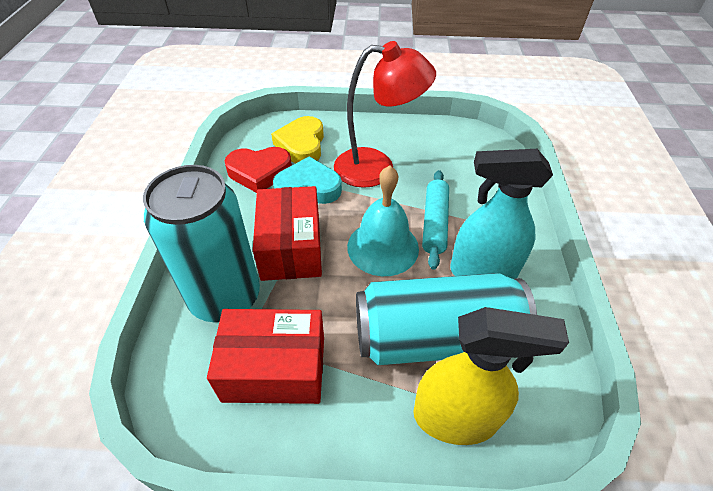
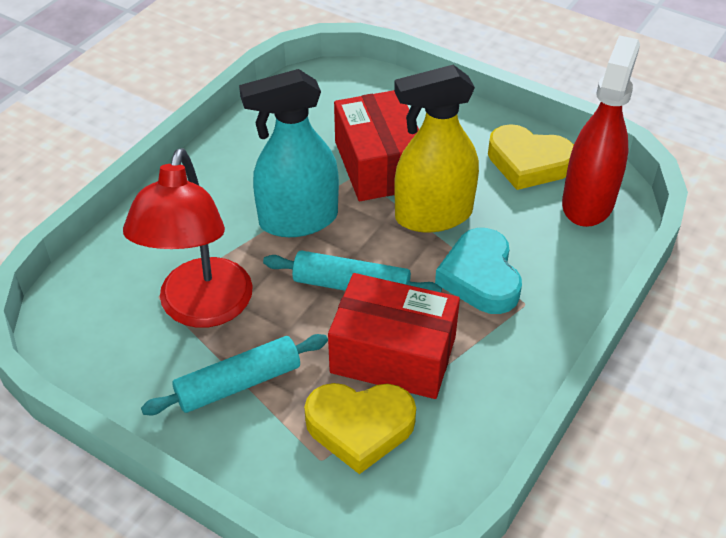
red heart: 1 -> 0
red spray bottle: 0 -> 1
turquoise bell: 1 -> 0
turquoise can: 2 -> 0
turquoise rolling pin: 1 -> 2
yellow heart: 1 -> 2

